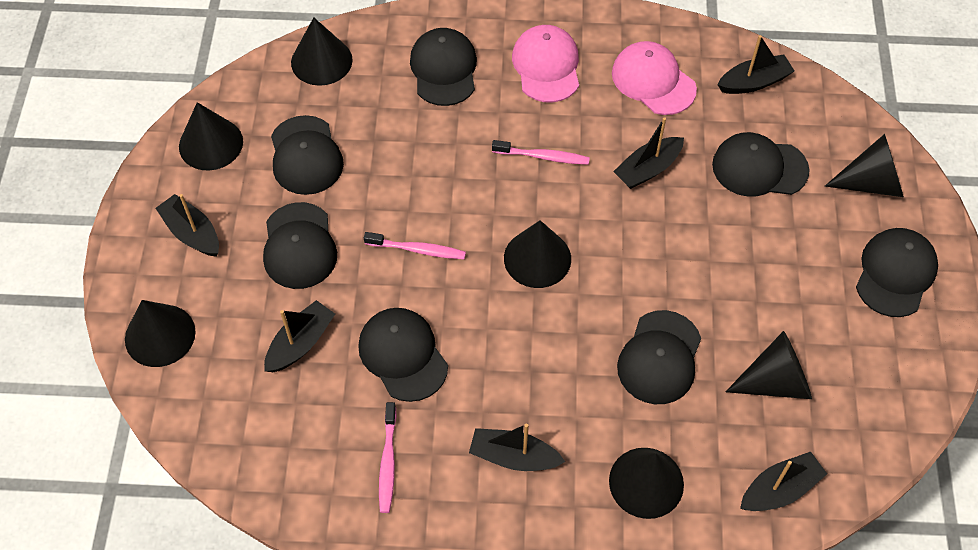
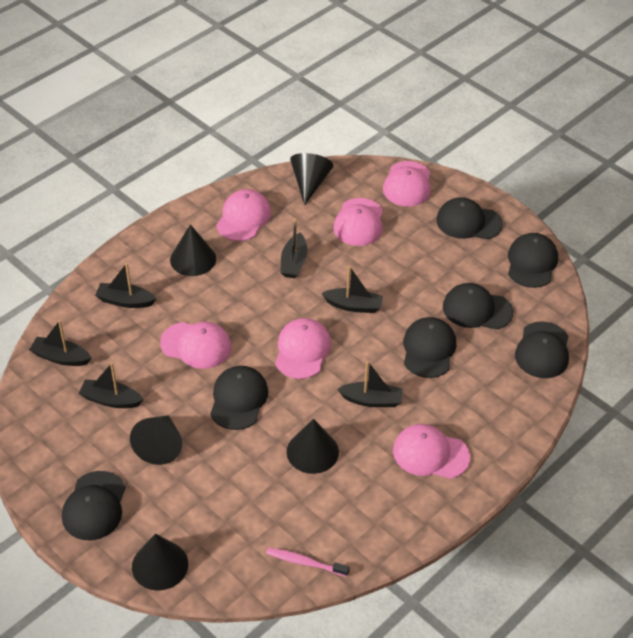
black cone: 7 -> 5
pink cap: 2 -> 6
pink toothbrush: 3 -> 1

